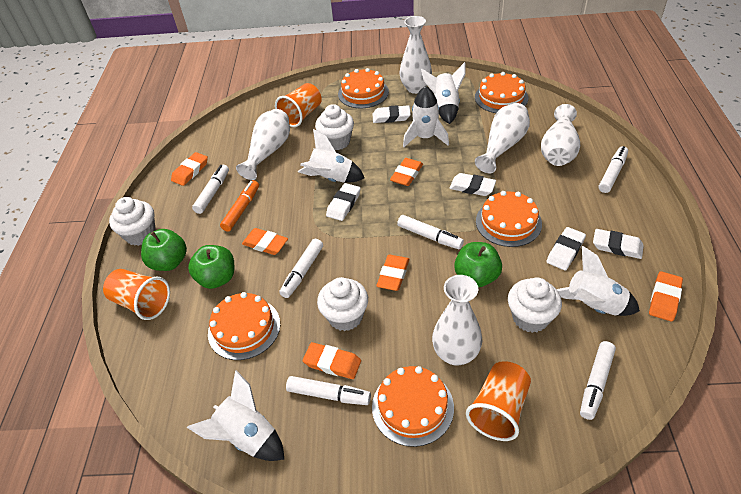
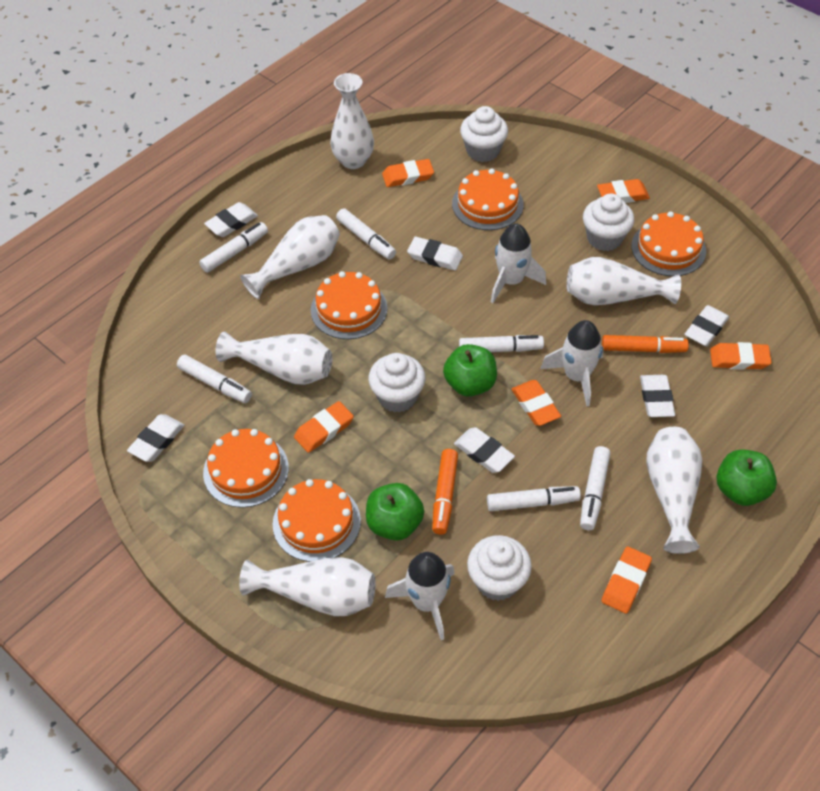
orange cup: 3 -> 0
orange marker: 1 -> 2
white eraser: 5 -> 6
white rocket: 5 -> 3
white vase: 5 -> 6

